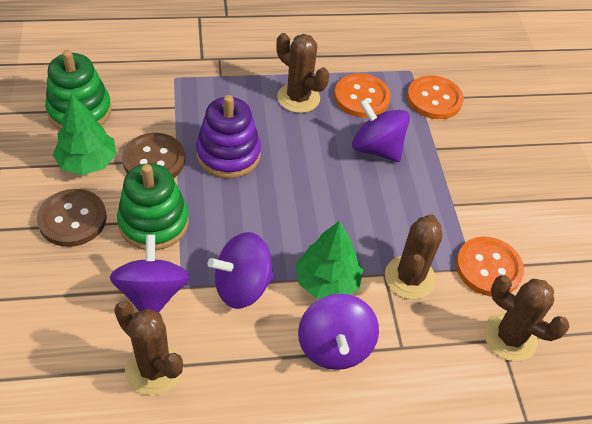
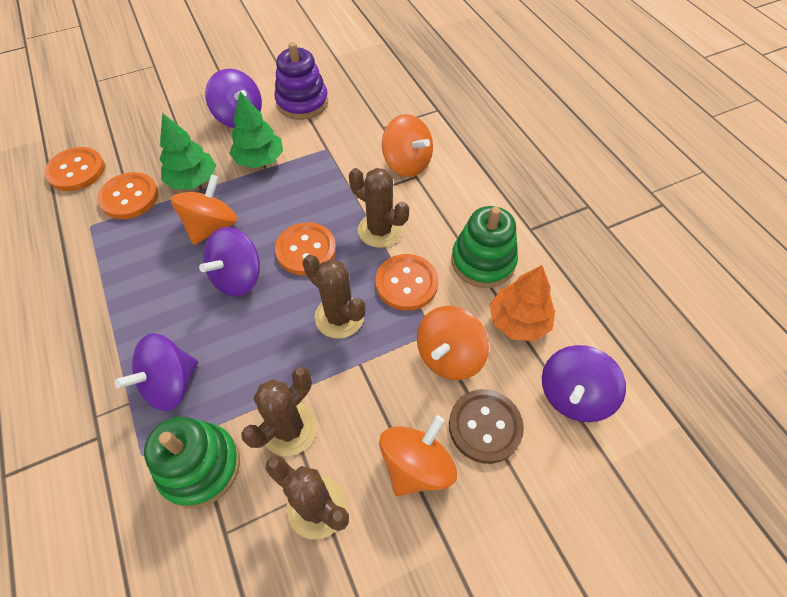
brown button: 2 -> 1
orange button: 3 -> 4
orange spinning top: 0 -> 4
orange tree: 0 -> 1

